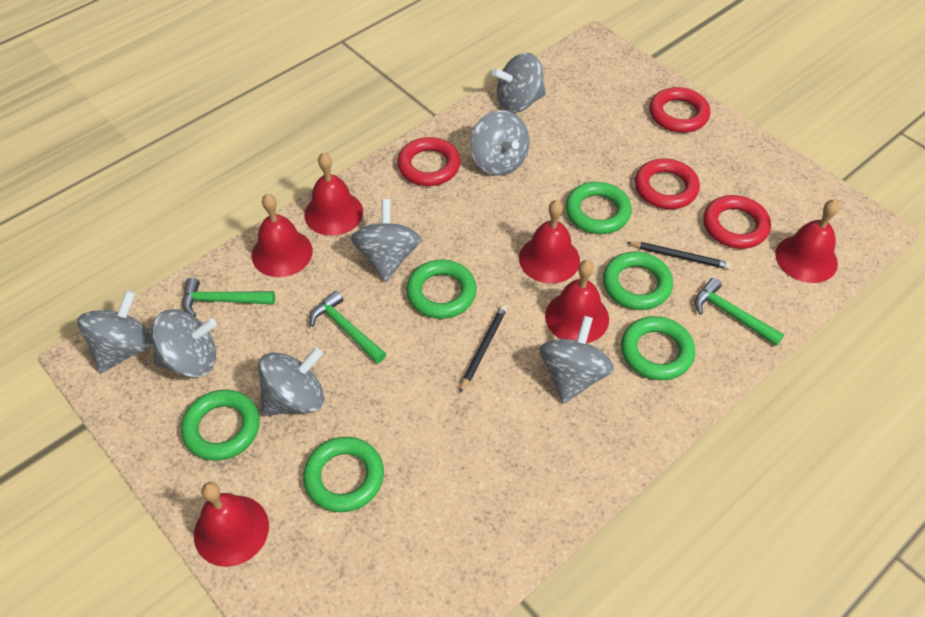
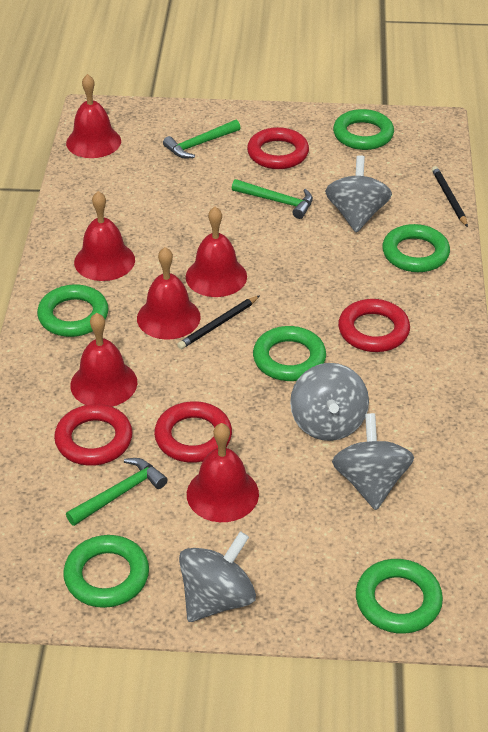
grey spinning top: 7 -> 4

